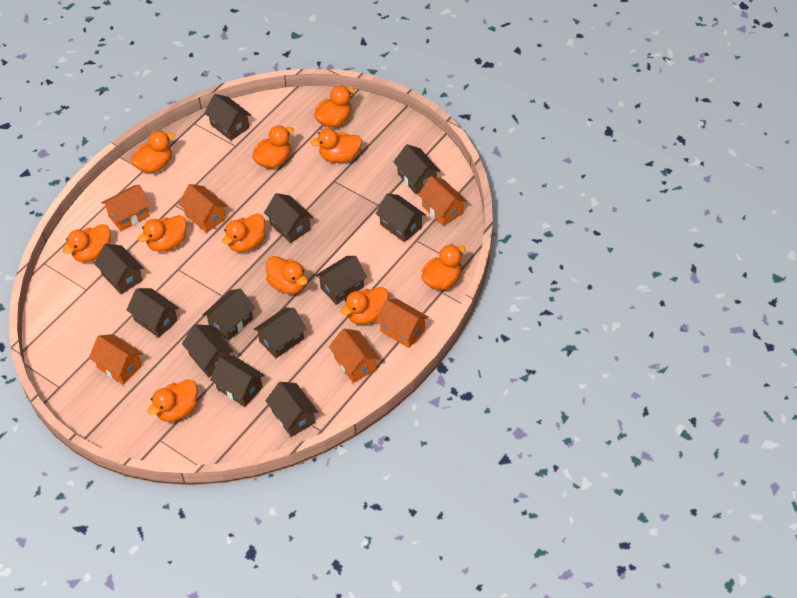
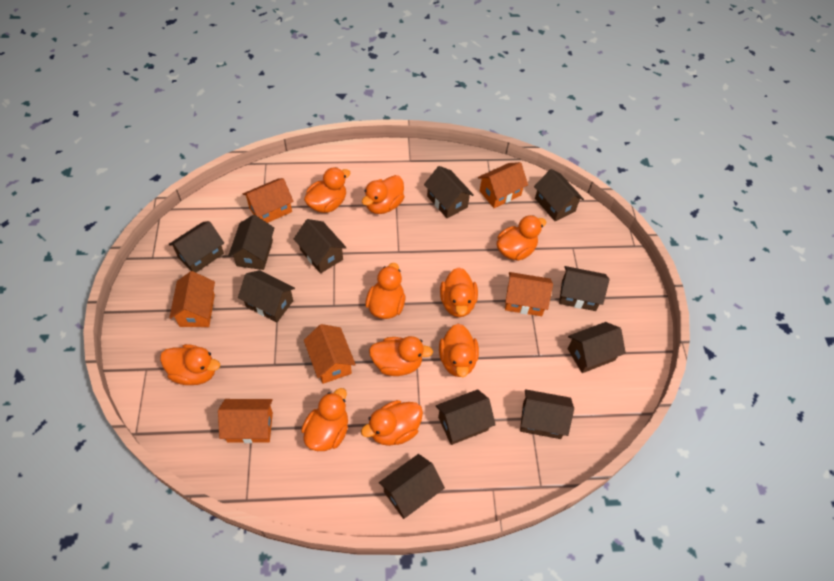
brown house: 12 -> 11
orange duck: 11 -> 10

